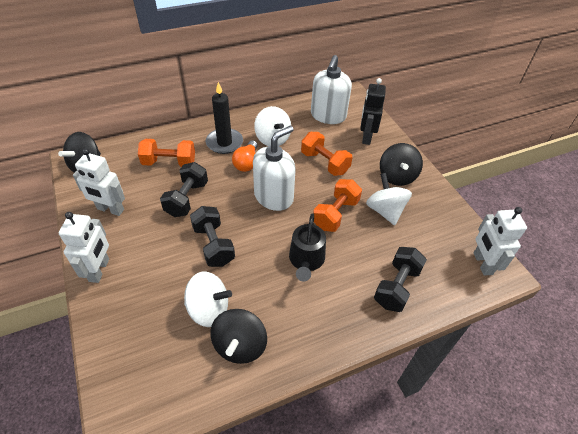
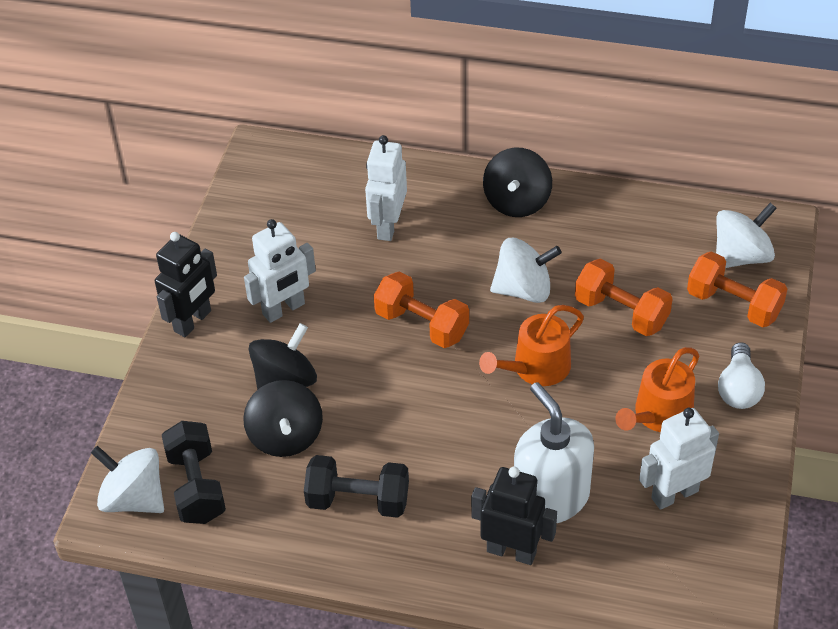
black candle: 1 -> 0
black dumbbell: 3 -> 2
black robot: 1 -> 2
black watering can: 1 -> 0
orange light bulb: 1 -> 0
orange watering can: 0 -> 2
white light bulb: 0 -> 1
white soap dispenser: 2 -> 1

